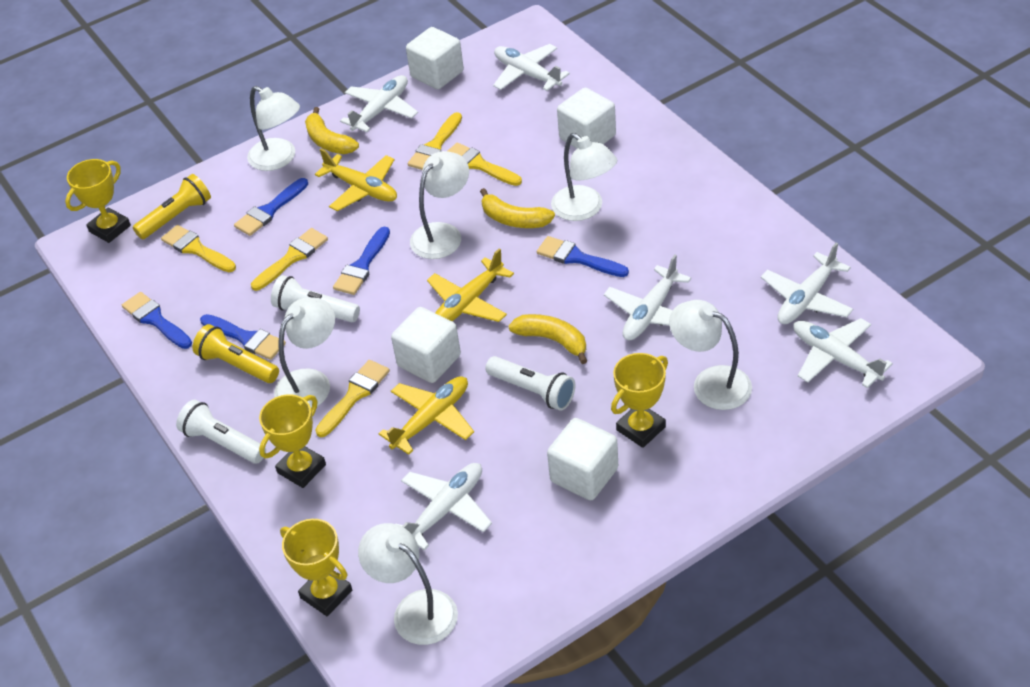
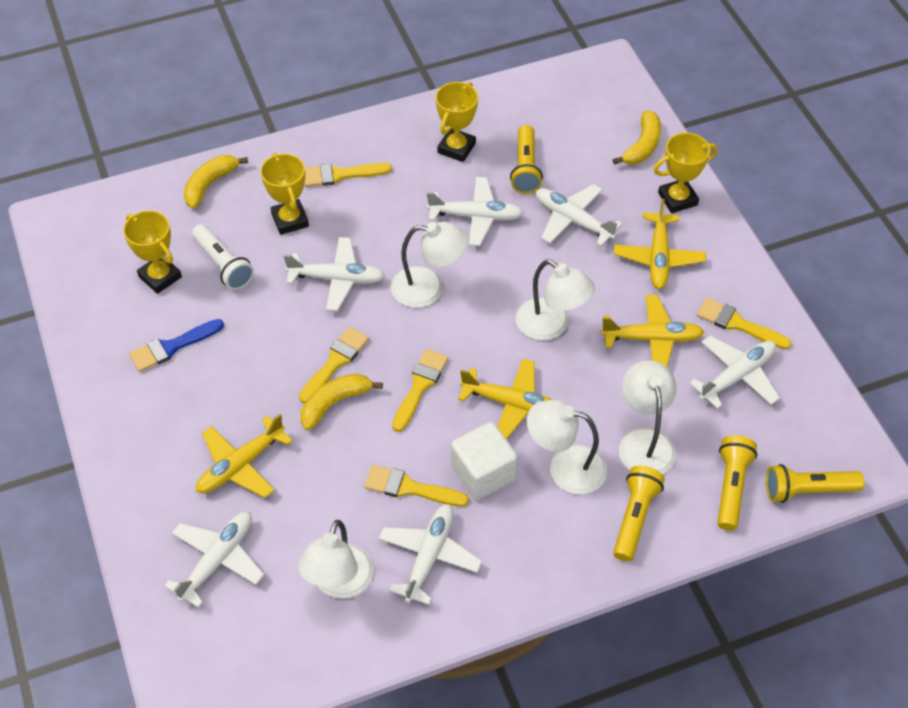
blue brush: 5 -> 1
white cube: 4 -> 1
white flashlight: 3 -> 1
white lamp: 6 -> 5
yellow flashlight: 2 -> 4
yellow plane: 3 -> 4

